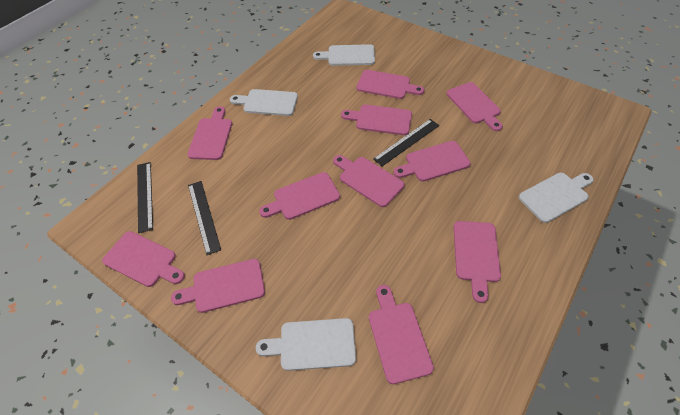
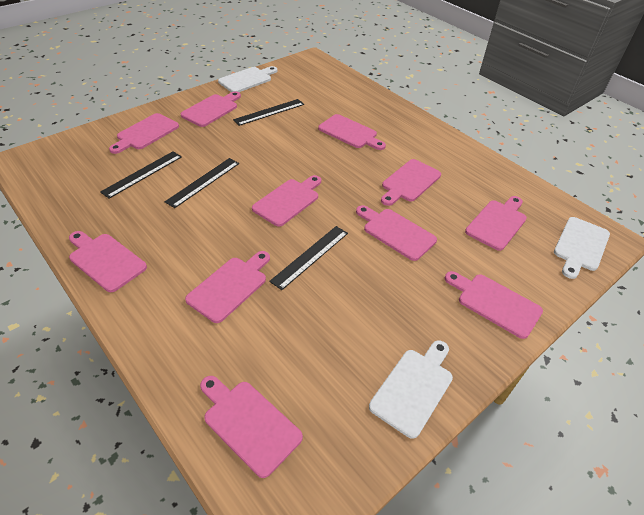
black ruler: 3 -> 4
white cutting board: 4 -> 3

